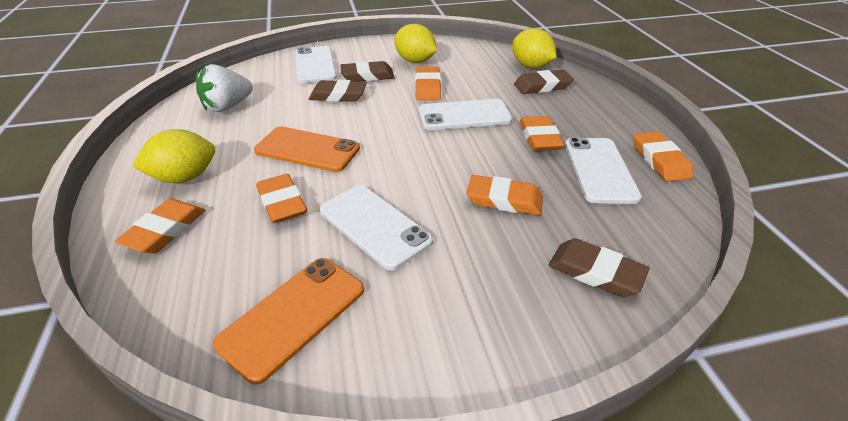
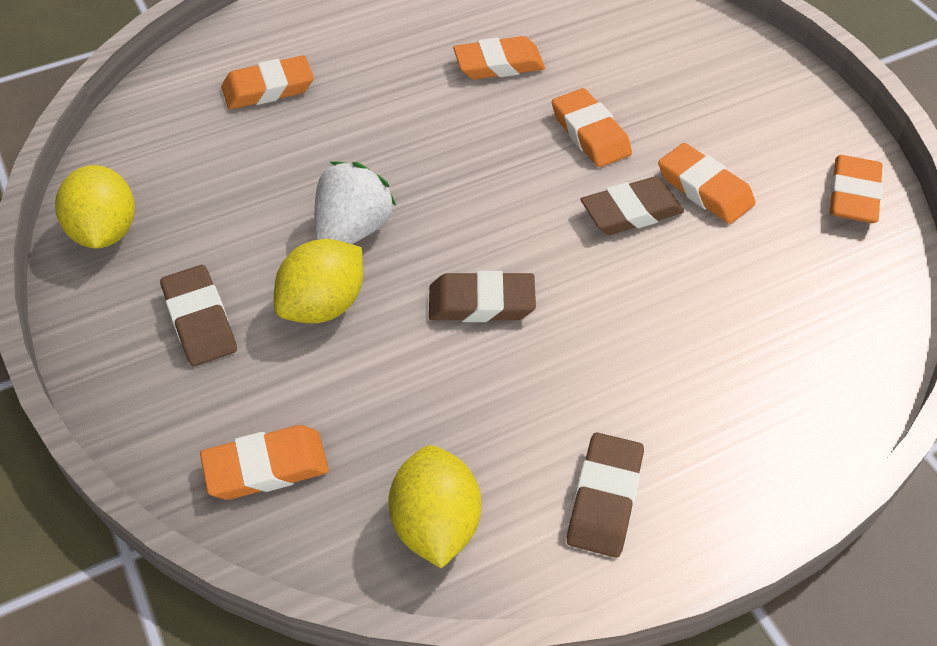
orange phone: 2 -> 0
white phone: 4 -> 0

